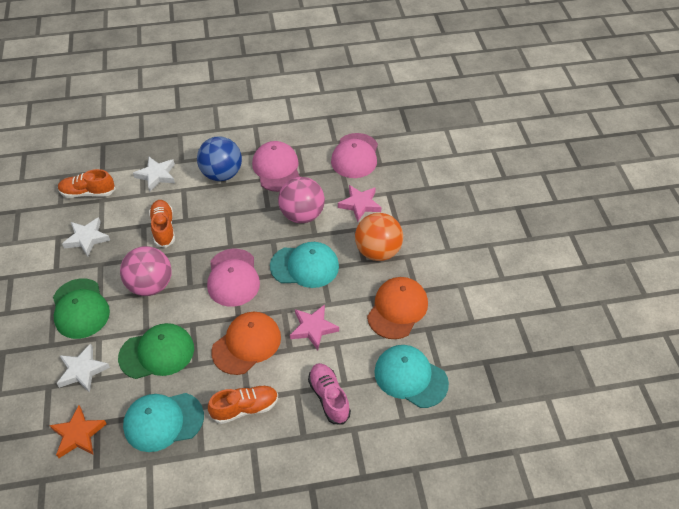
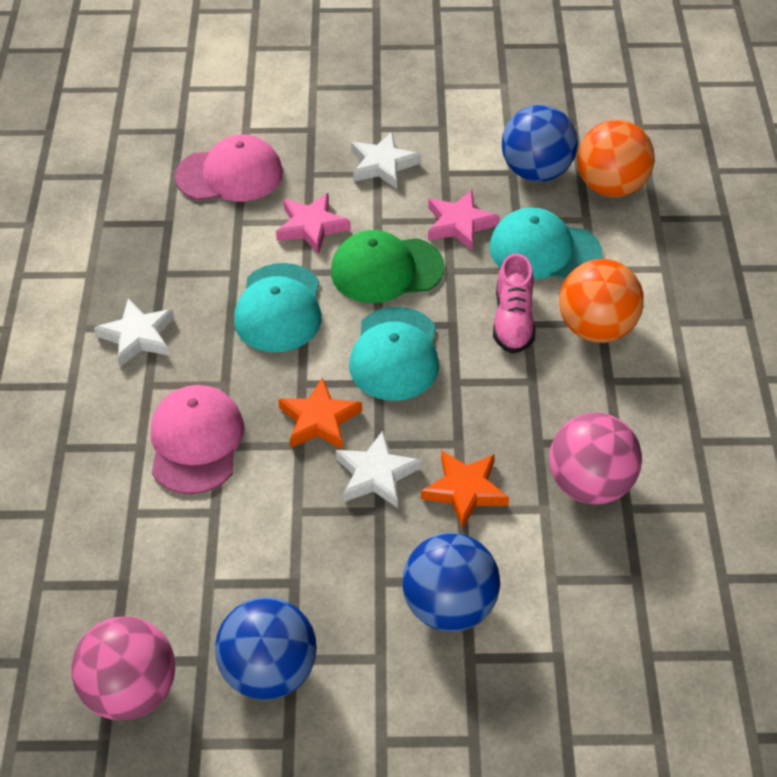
blue ball: 1 -> 3
green cap: 2 -> 1
orange ball: 1 -> 2
orange cap: 2 -> 0
orange shoe: 3 -> 0
orange star: 1 -> 2
pink cap: 3 -> 2

